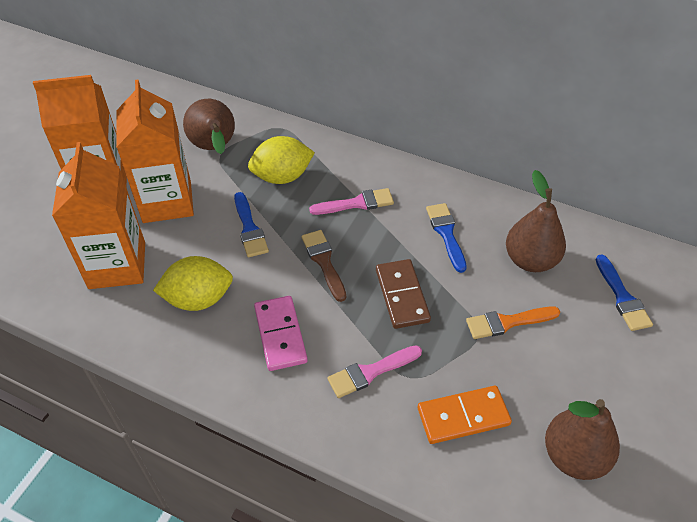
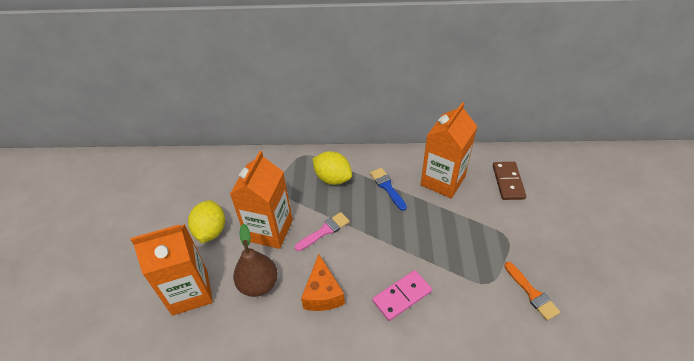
blue brush: 3 -> 1
brown brush: 1 -> 0
brown pear: 3 -> 1
orange cheese: 0 -> 1
orange domino: 1 -> 0
pink brush: 2 -> 1

